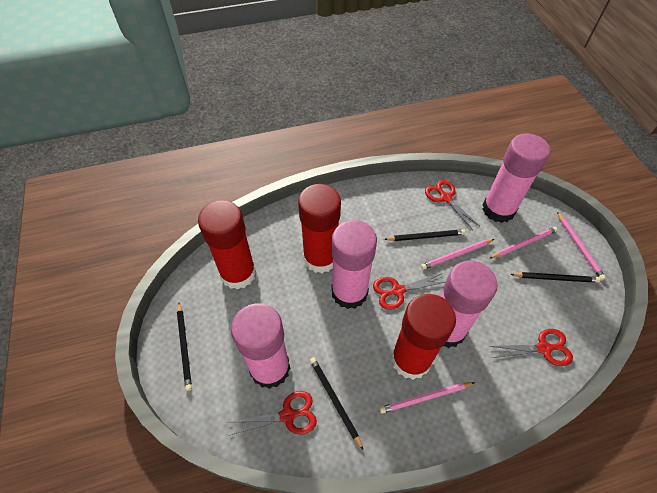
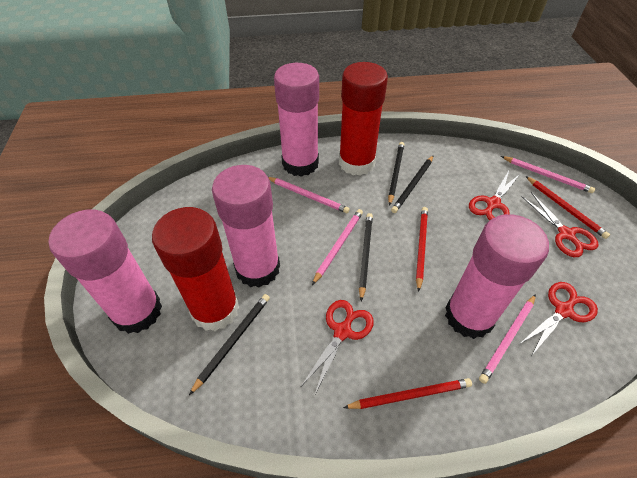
red glue stick: 3 -> 2
red pencil: 0 -> 3

